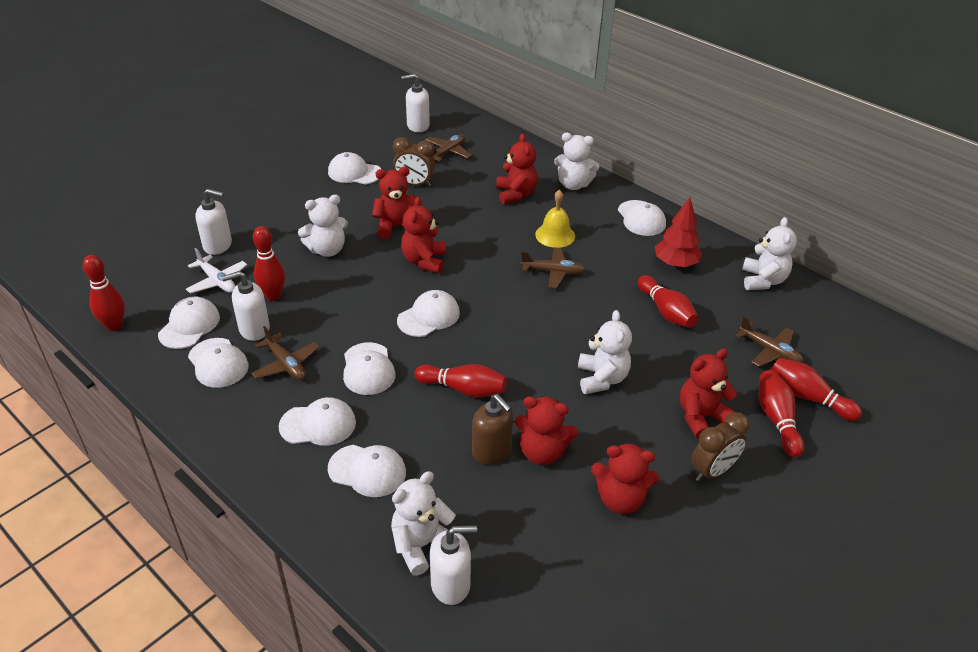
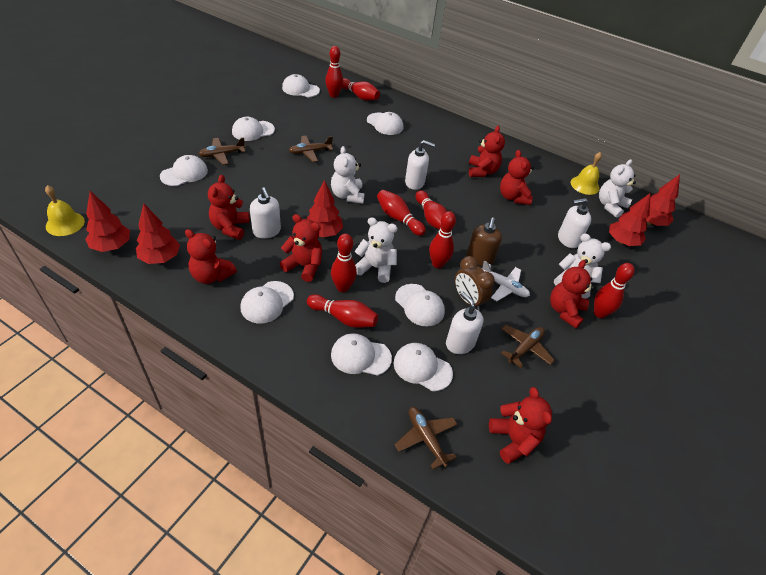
brown clock: 2 -> 1
red bowling pin: 6 -> 8
red teddy bear: 6 -> 7
red tree: 1 -> 5
white teddy bear: 5 -> 4
yellow bell: 1 -> 2

